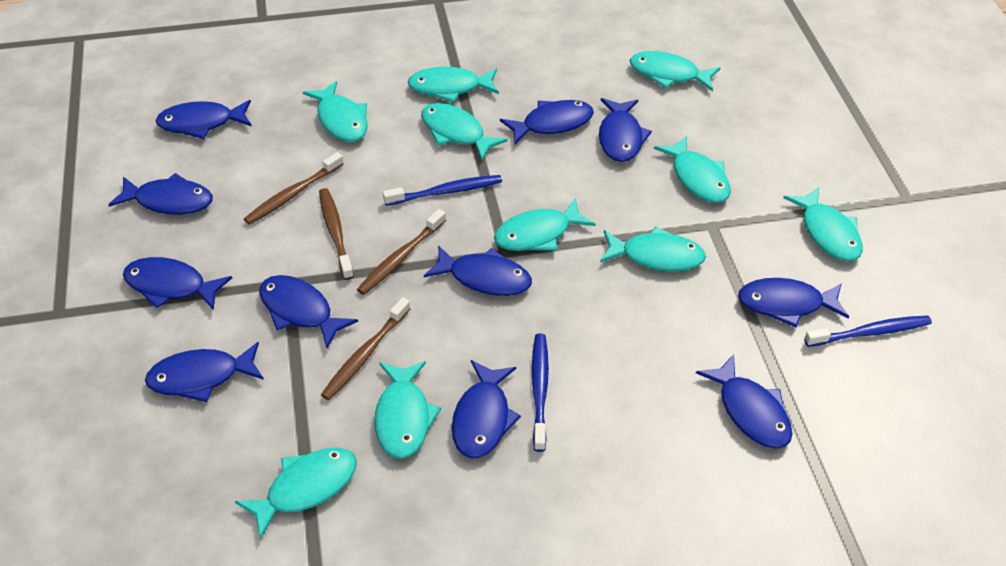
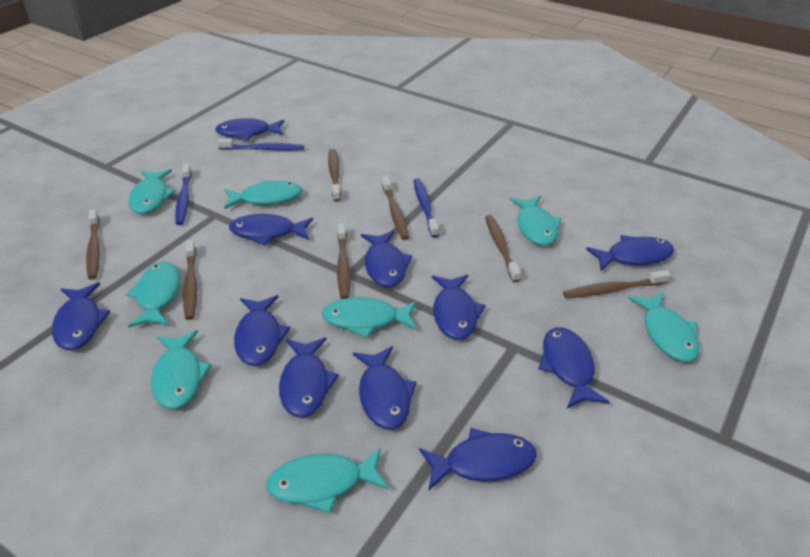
brown toothbrush: 4 -> 7
turquoise fish: 10 -> 8

